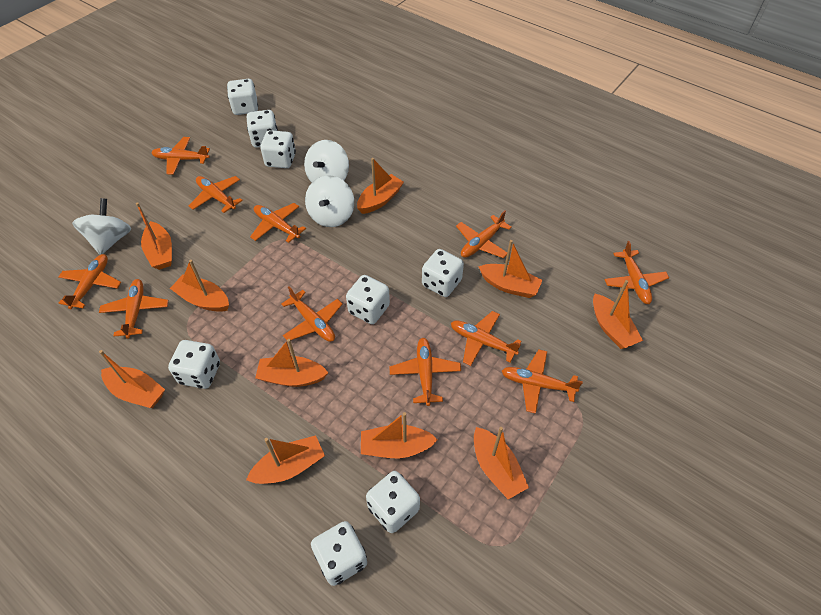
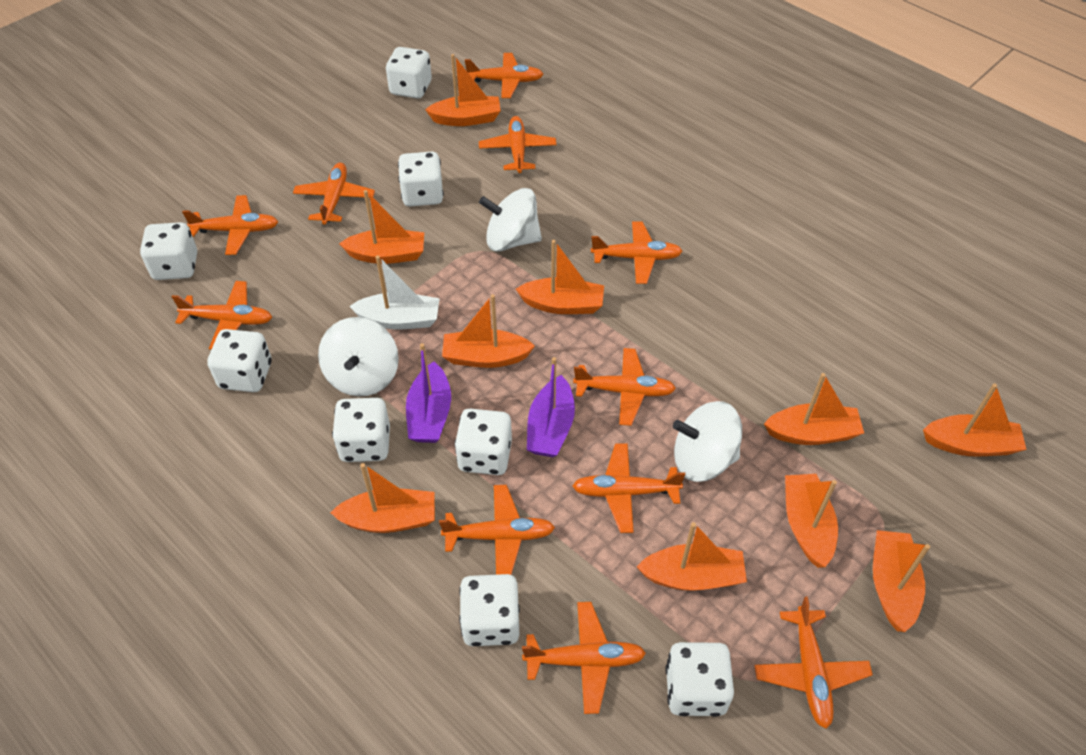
purple boat: 0 -> 2
white boat: 0 -> 1

